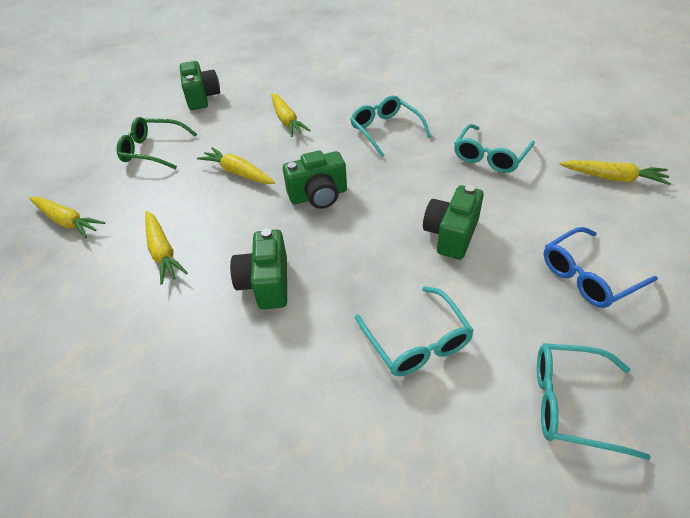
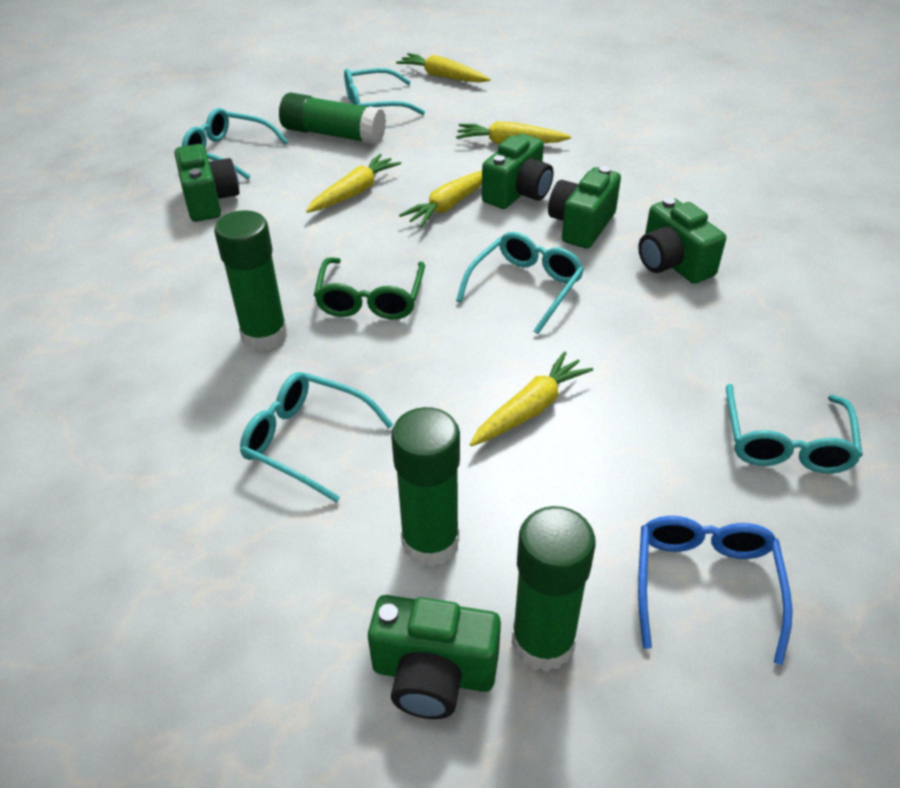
green camera: 4 -> 5
green glue stick: 0 -> 4
turquoise glasses: 4 -> 5

